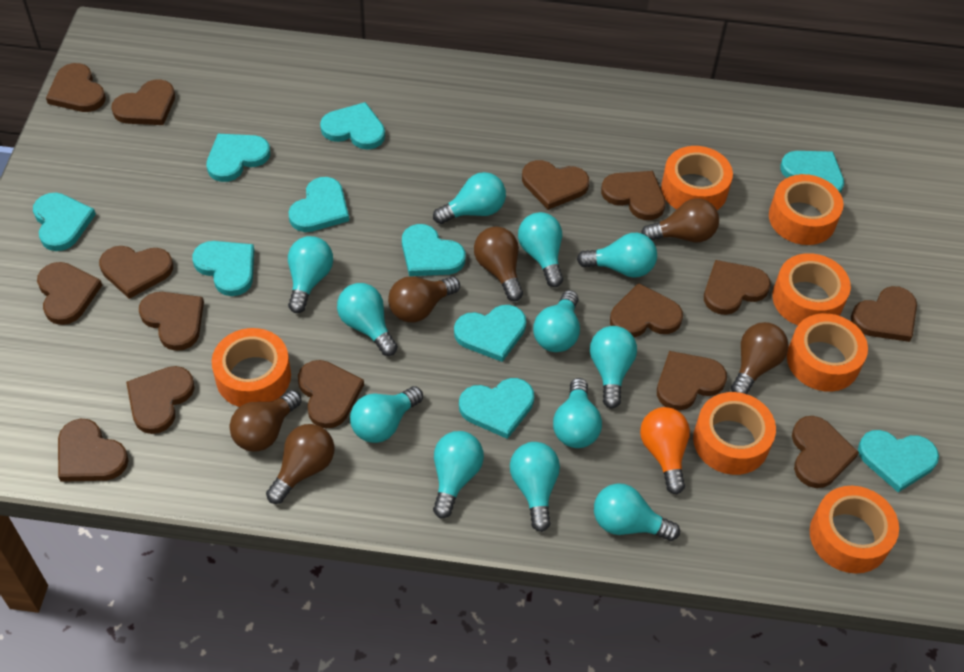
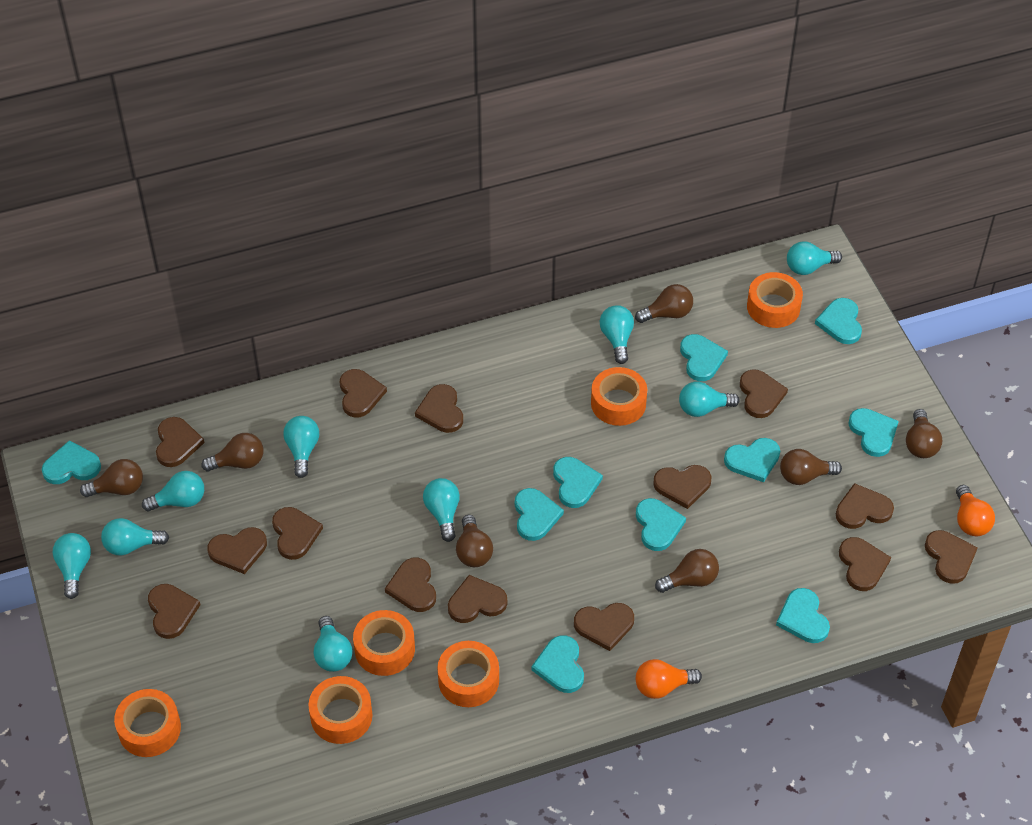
brown heart: 15 -> 14
brown light bulb: 6 -> 7
orange light bulb: 1 -> 2
orange tape: 7 -> 6
turquoise light bulb: 12 -> 9

